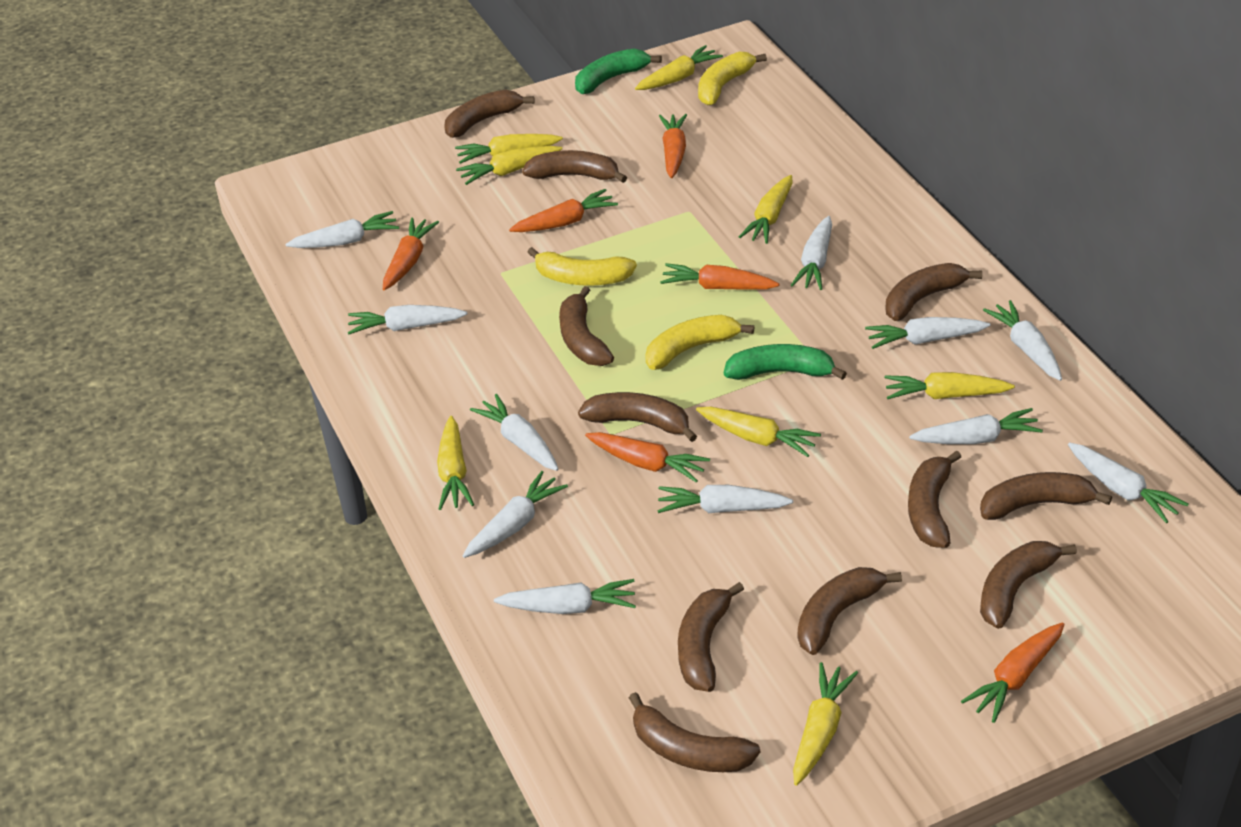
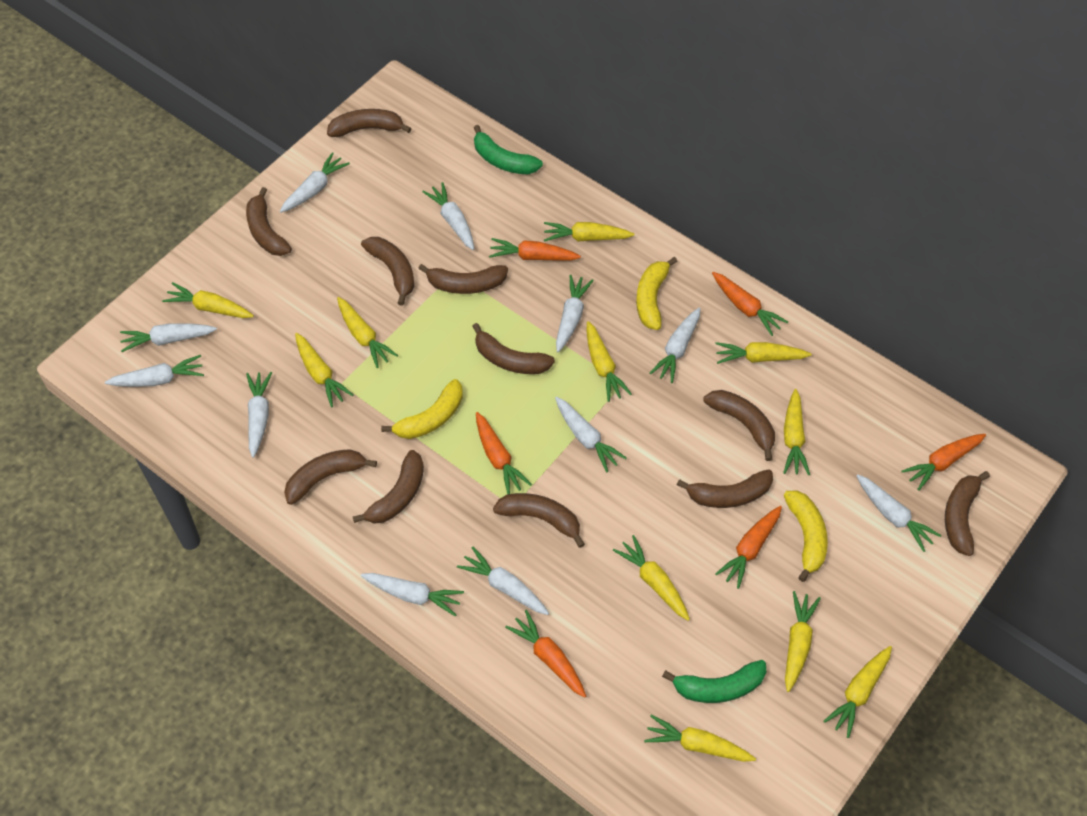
yellow carrot: 8 -> 11

